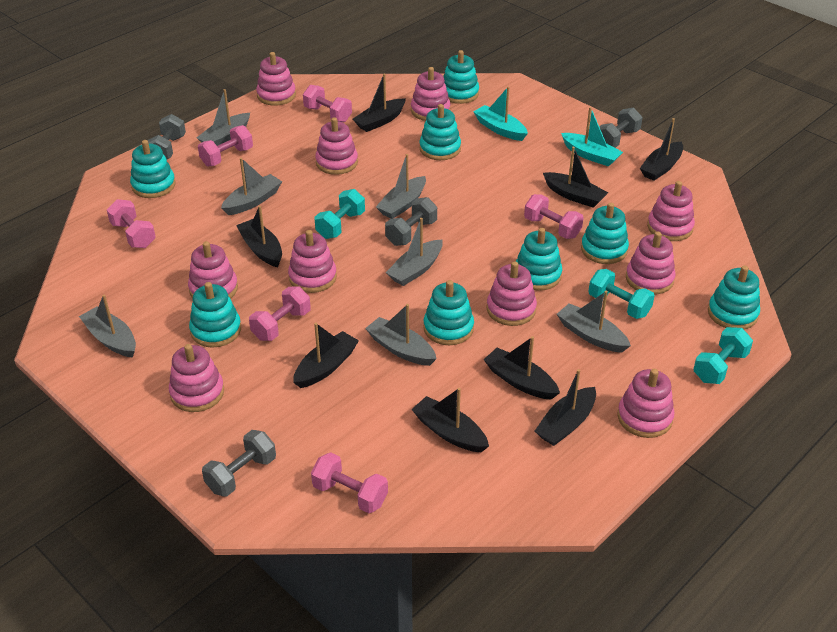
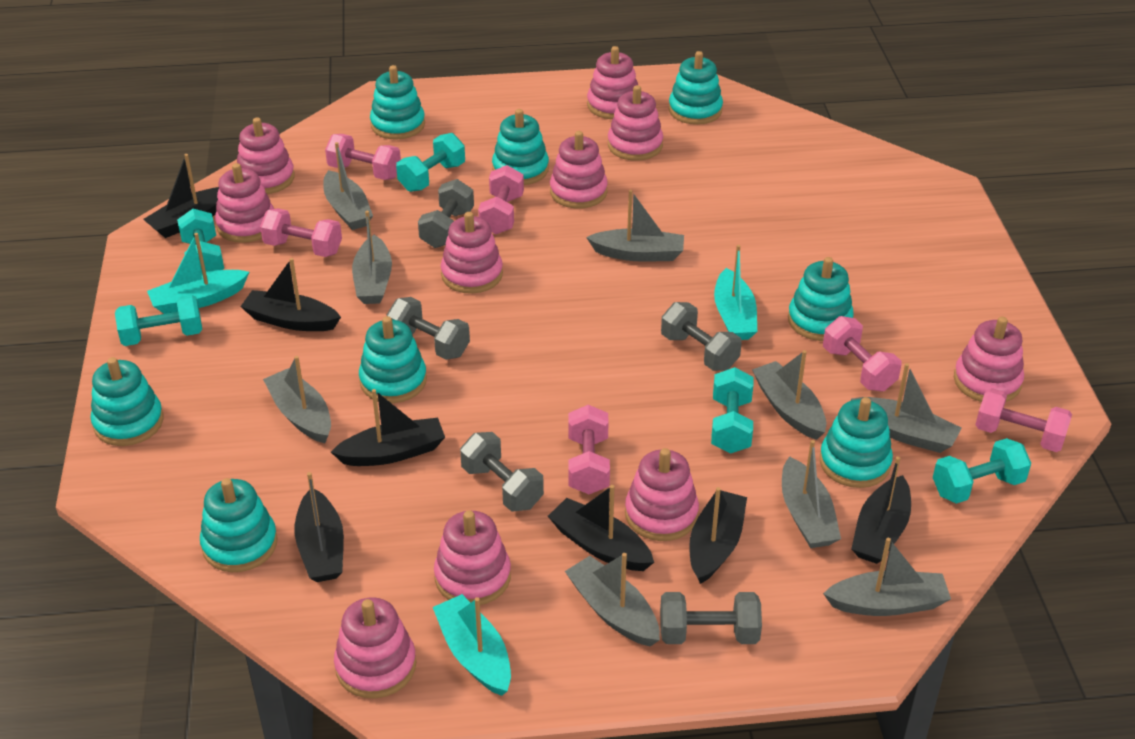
black boat: 8 -> 7
grey boat: 7 -> 9
grey dumbbell: 4 -> 5
turquoise boat: 2 -> 3
turquoise dumbbell: 3 -> 5

